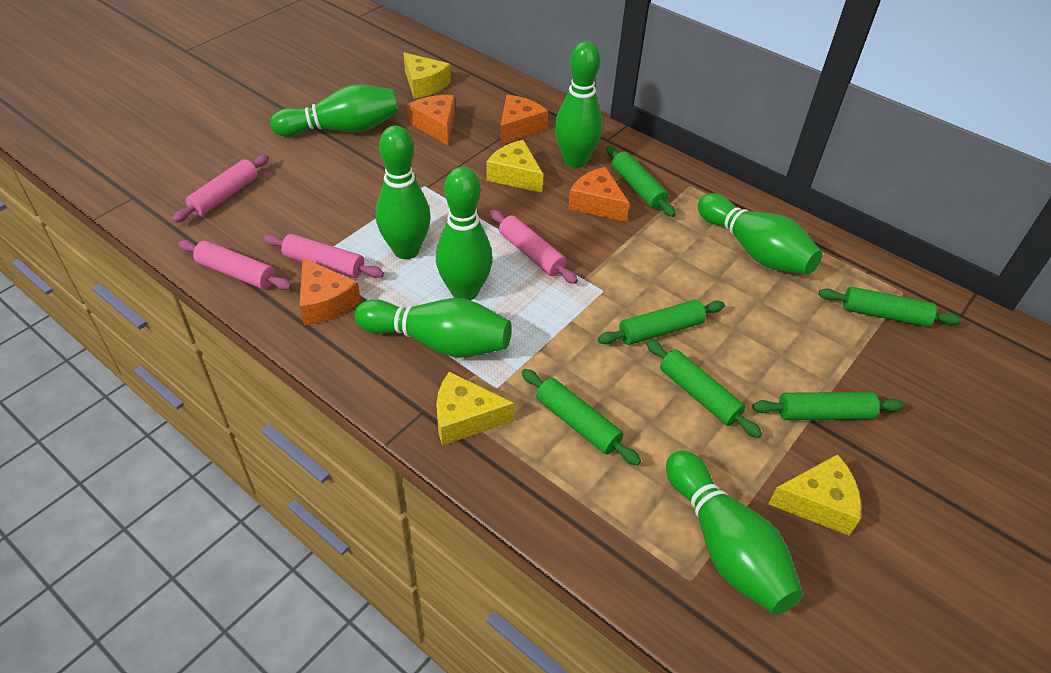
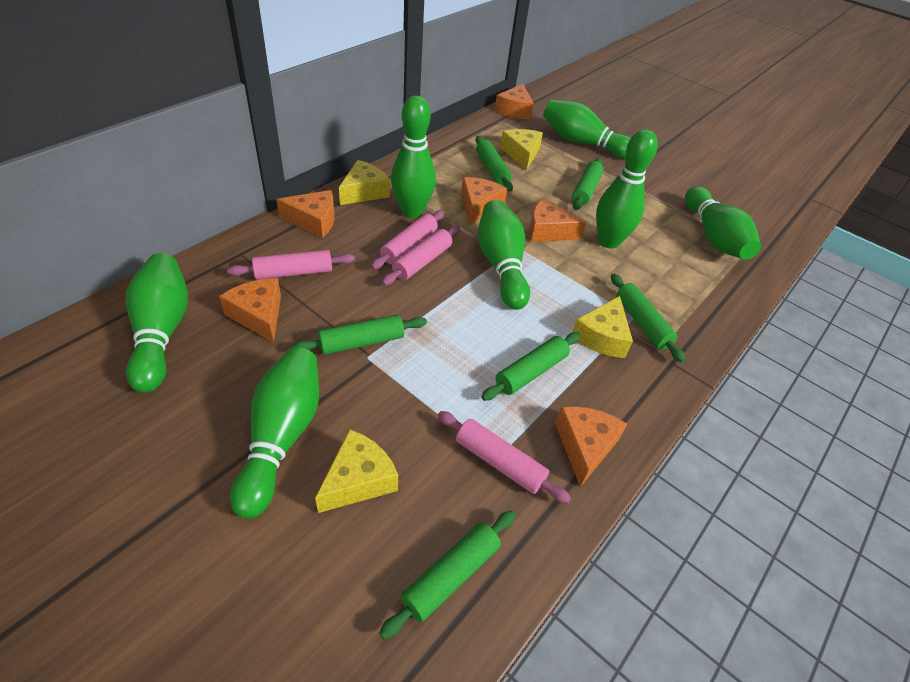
orange cheese: 4 -> 6

